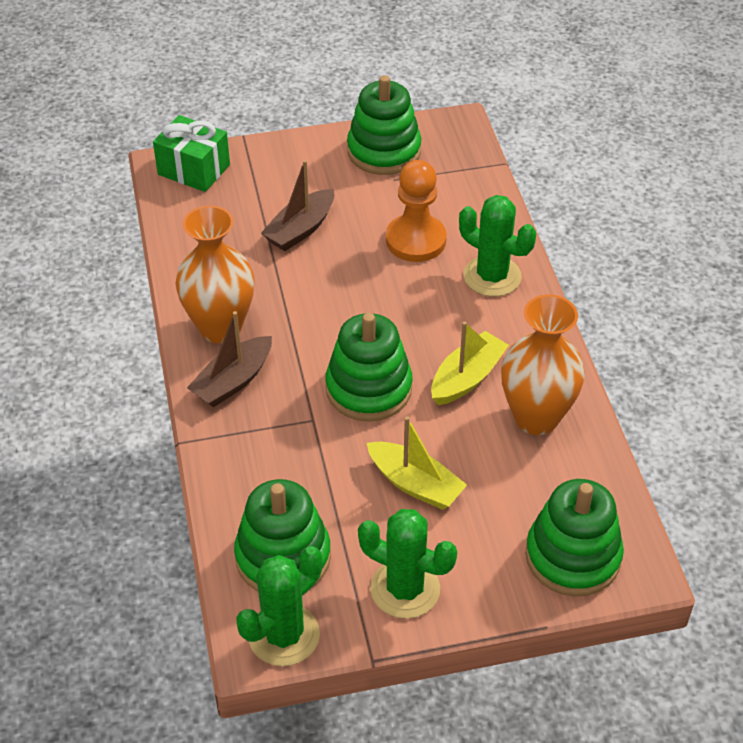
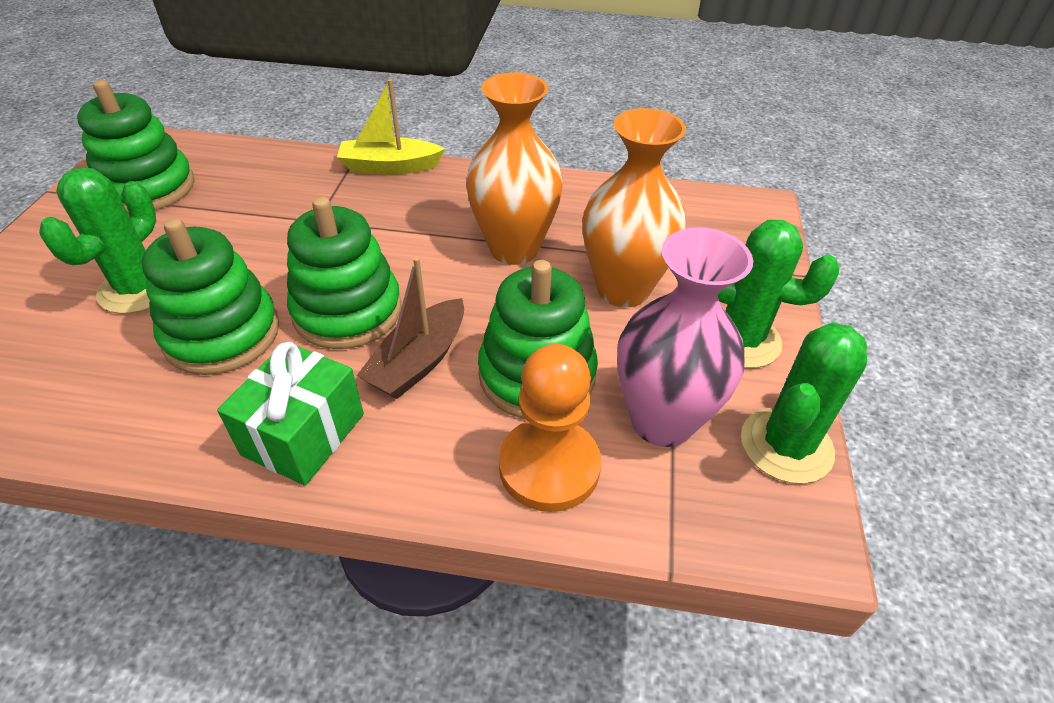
brown boat: 2 -> 1
pink vase: 0 -> 1
yellow boat: 2 -> 1

